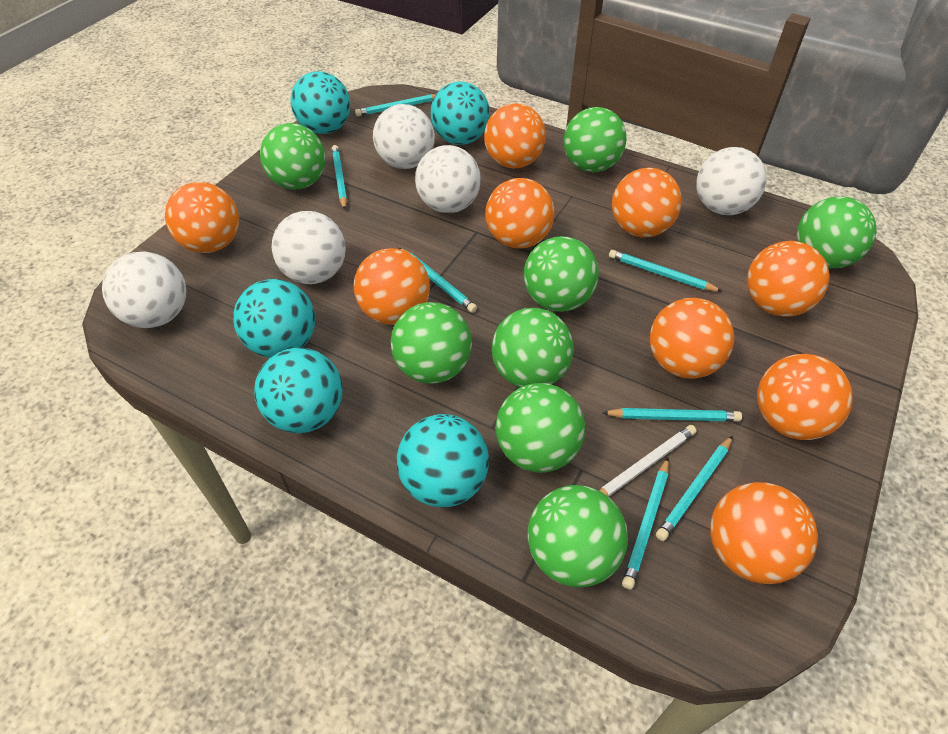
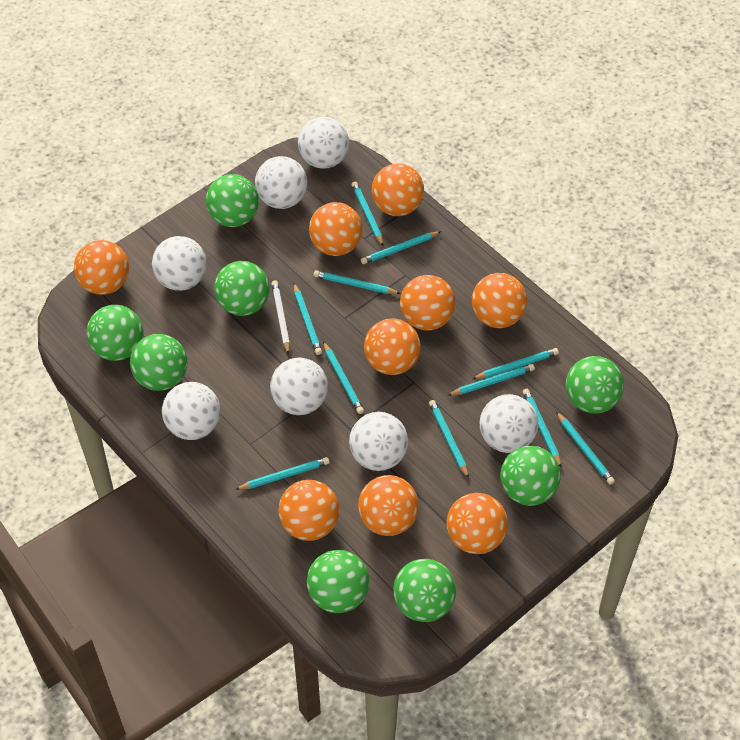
turquoise ball: 5 -> 0
turquoise pencil: 7 -> 11
white ball: 5 -> 7

